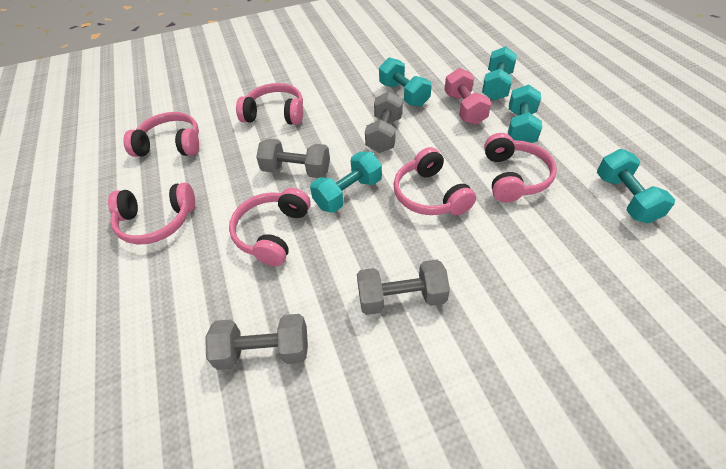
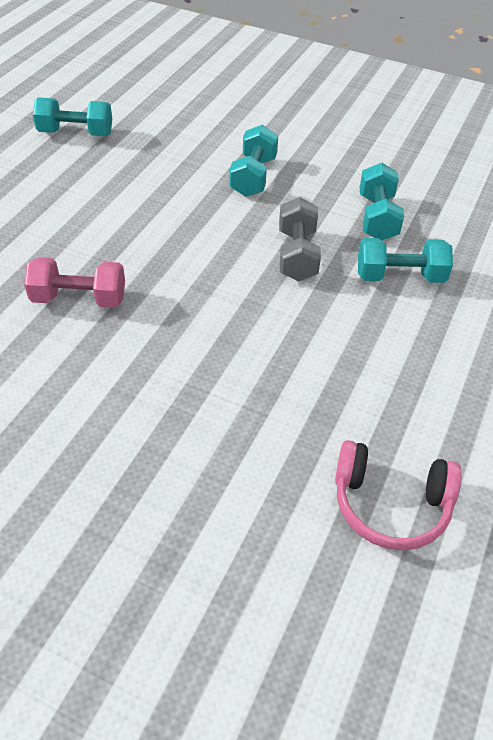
grey dumbbell: 4 -> 1
pink headphones: 6 -> 1
turquoise dumbbell: 5 -> 4

